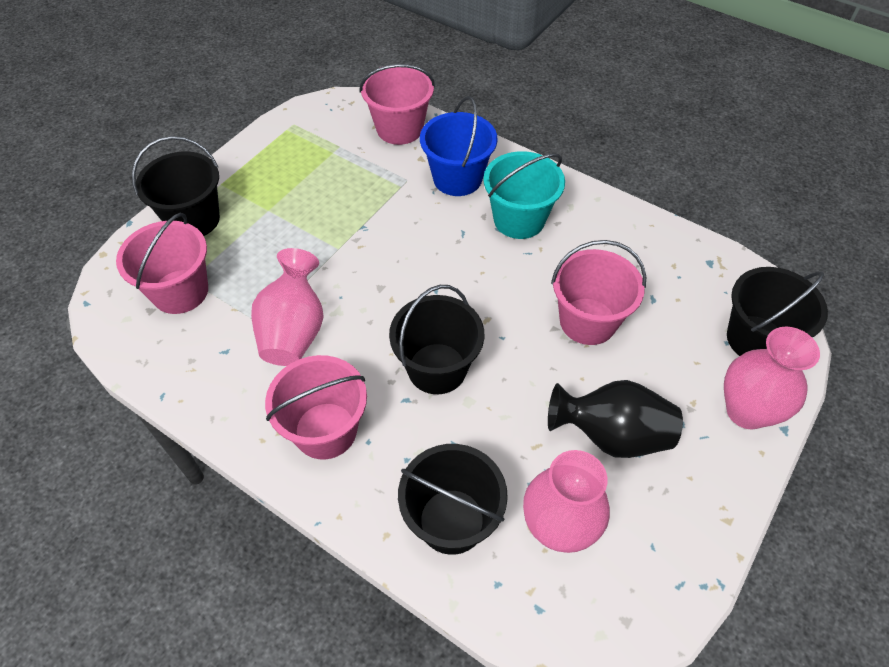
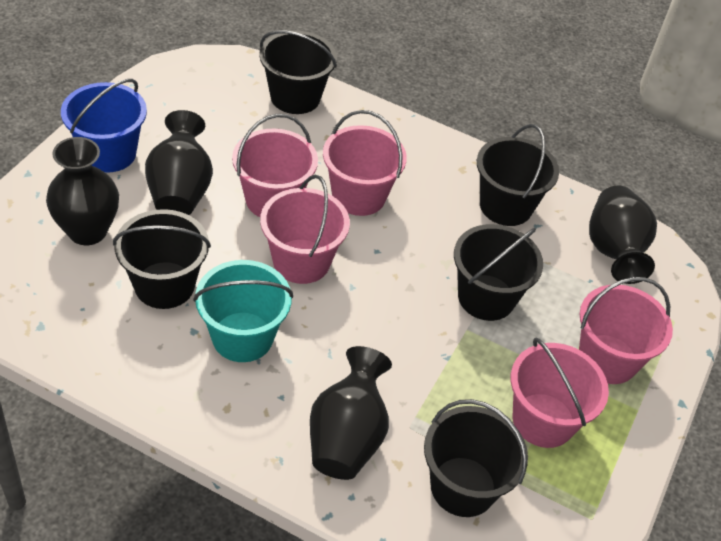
black bucket: 4 -> 5
black vase: 1 -> 4
pink bucket: 4 -> 5
pink vase: 3 -> 0

